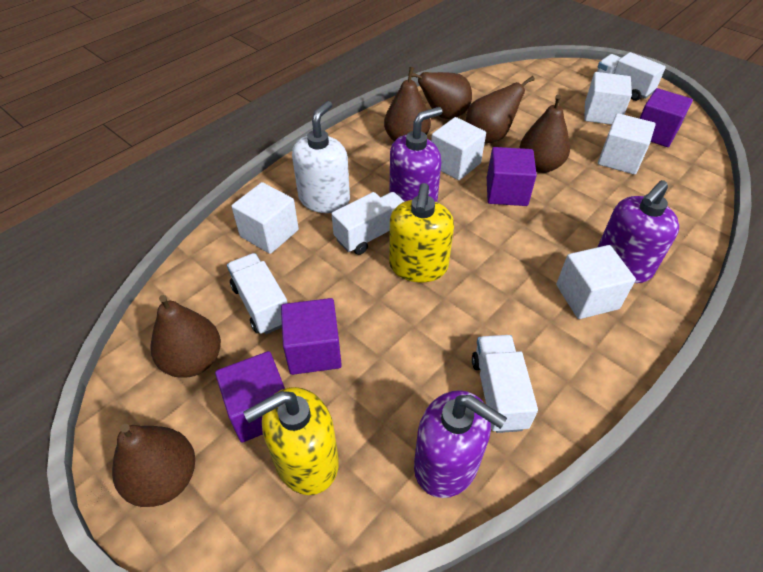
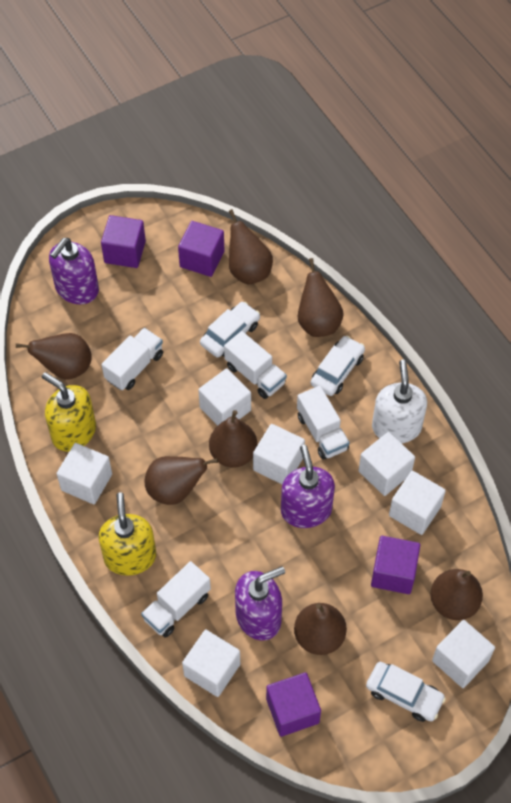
brown pear: 6 -> 7
white car: 0 -> 3
white cube: 5 -> 7

